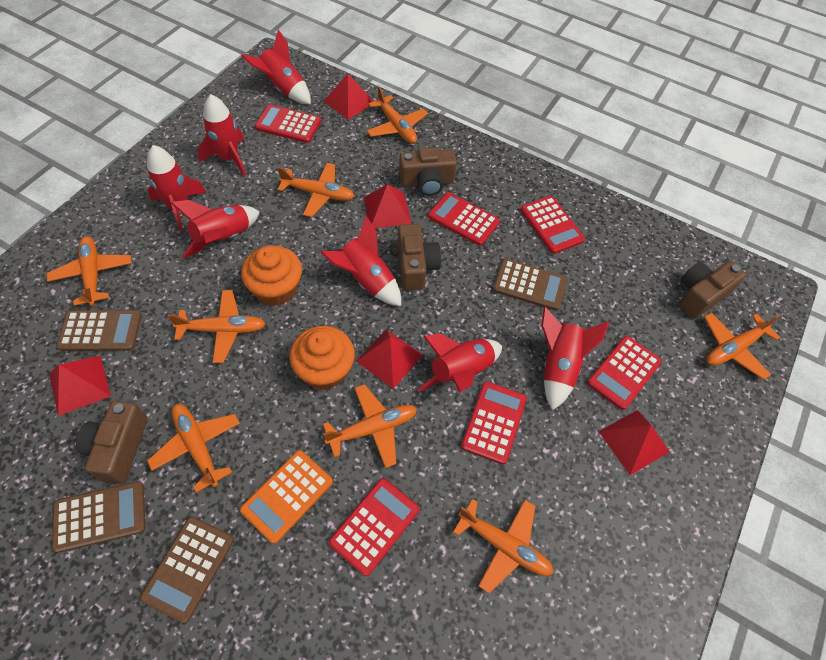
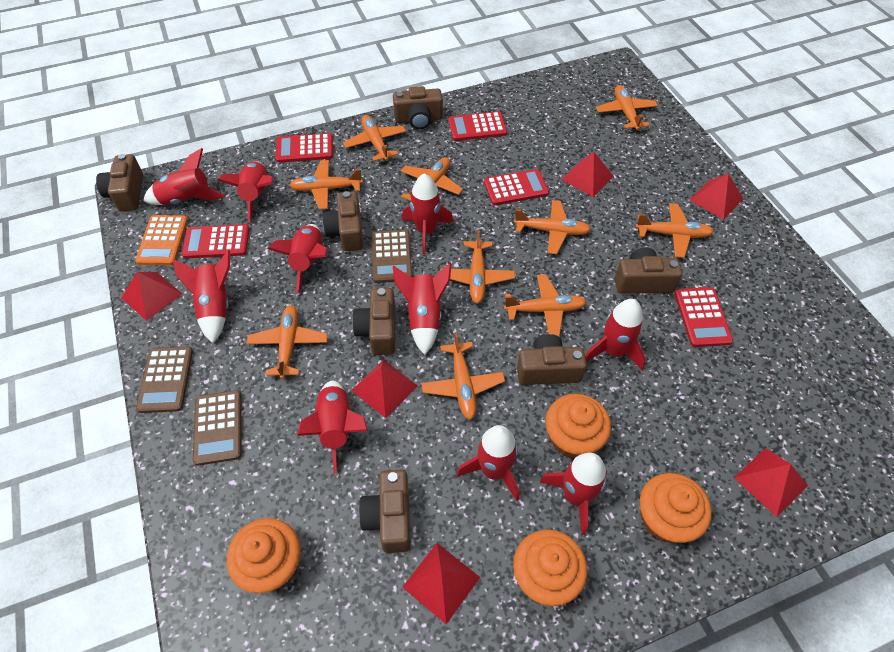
brown calculator: 4 -> 3
brown camera: 4 -> 7
orange cupcake: 2 -> 4
orange plane: 8 -> 10
red calculator: 6 -> 5
red pyramid: 5 -> 6
red rocket: 7 -> 10

